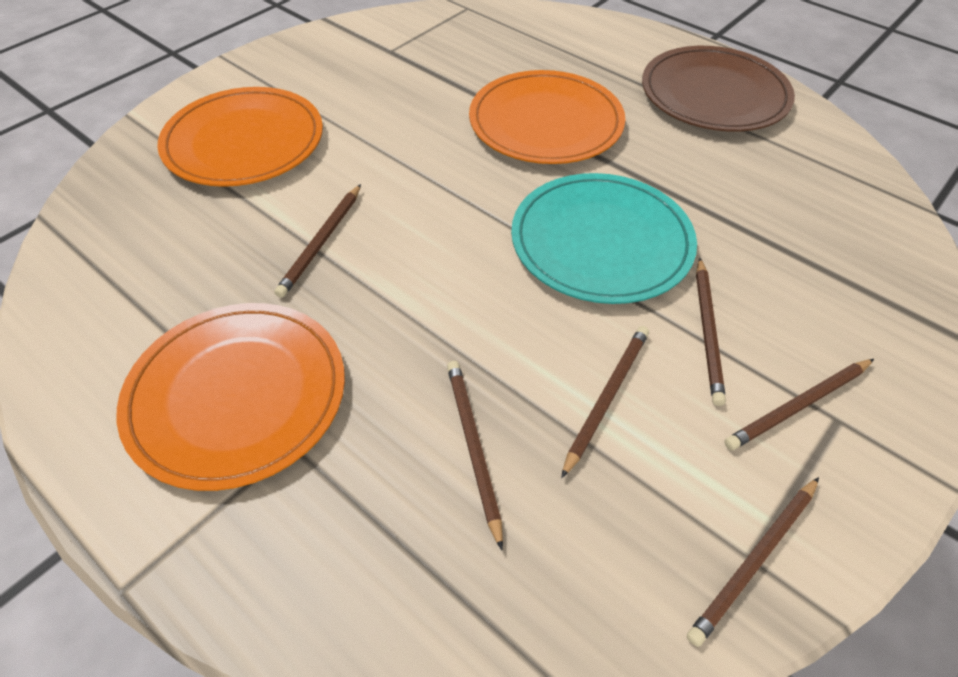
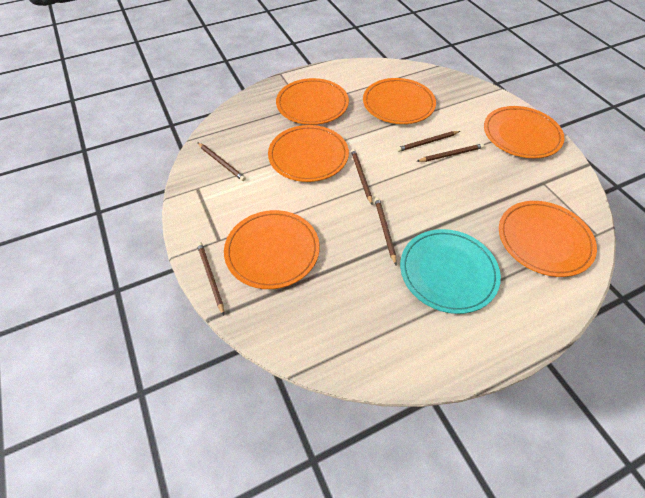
brown plate: 1 -> 0
orange plate: 3 -> 6

